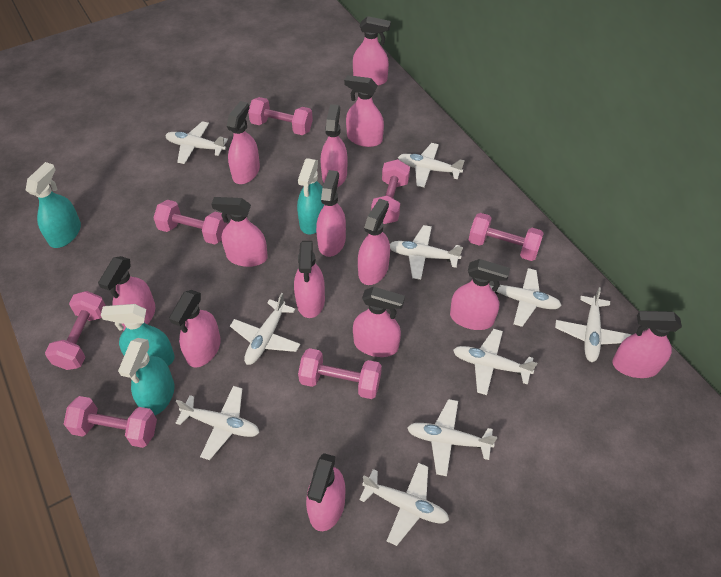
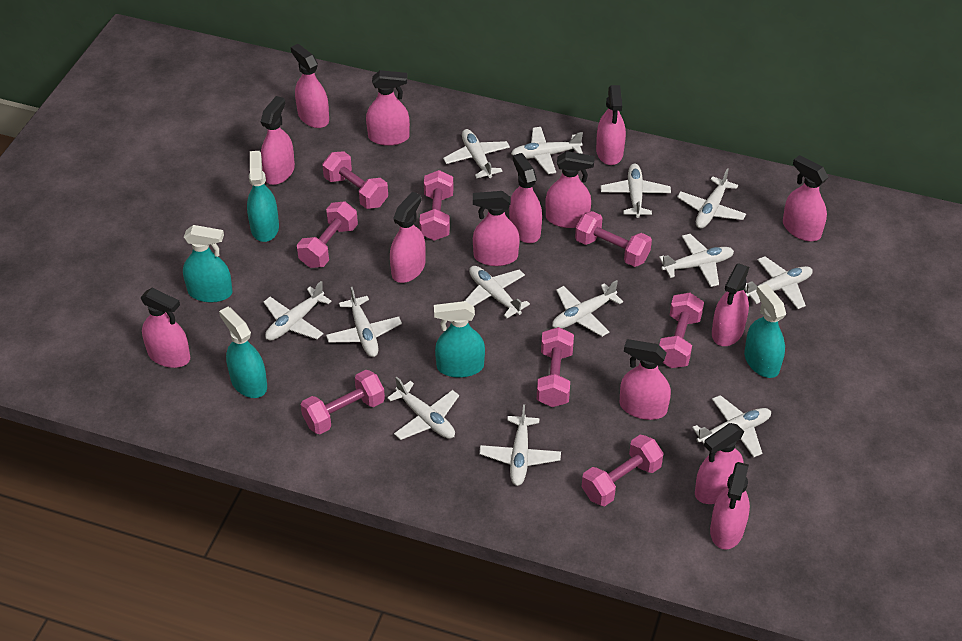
pink dumbbell: 7 -> 8
turquoise spray bottle: 4 -> 5
white plane: 10 -> 13

